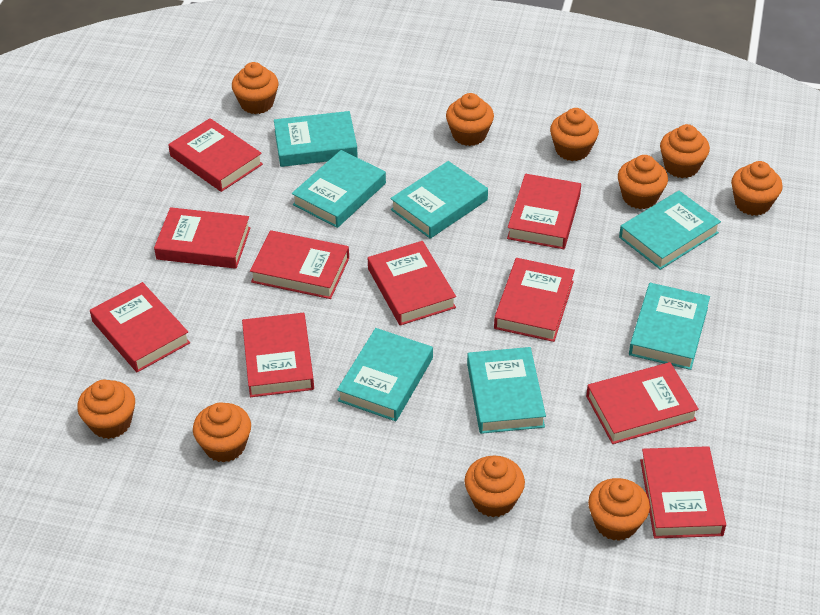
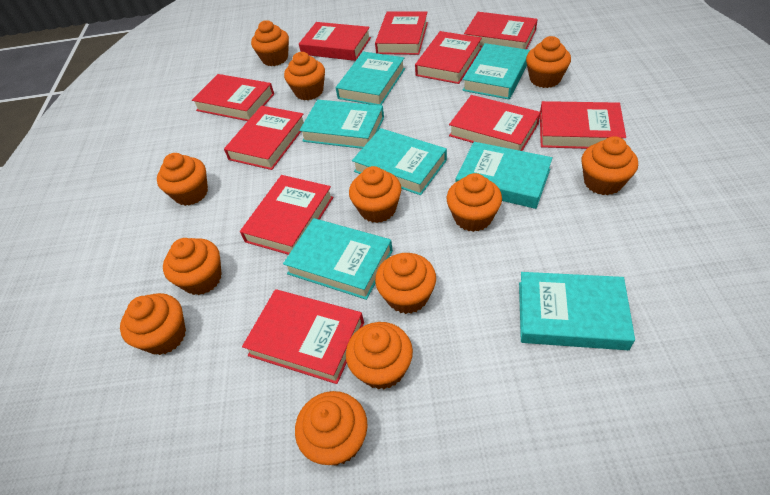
orange cupcake: 10 -> 12

